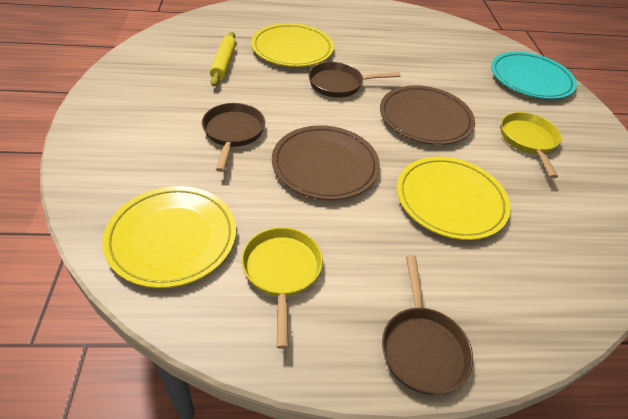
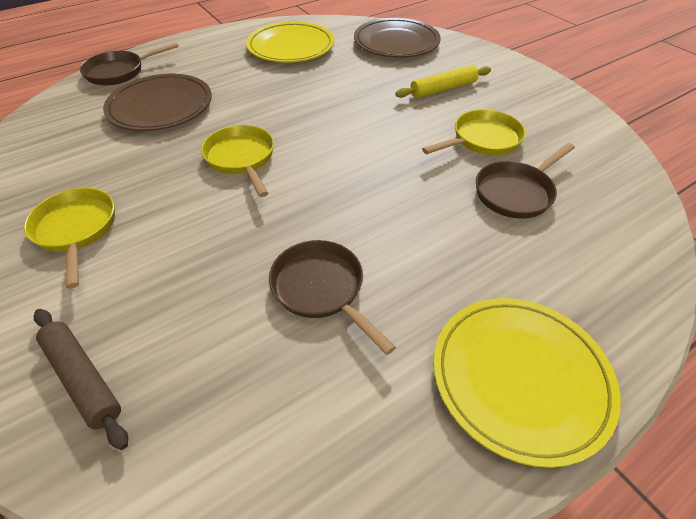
brown rolling pin: 0 -> 1
turquoise plate: 1 -> 0
yellow pan: 2 -> 3
yellow plate: 3 -> 2

